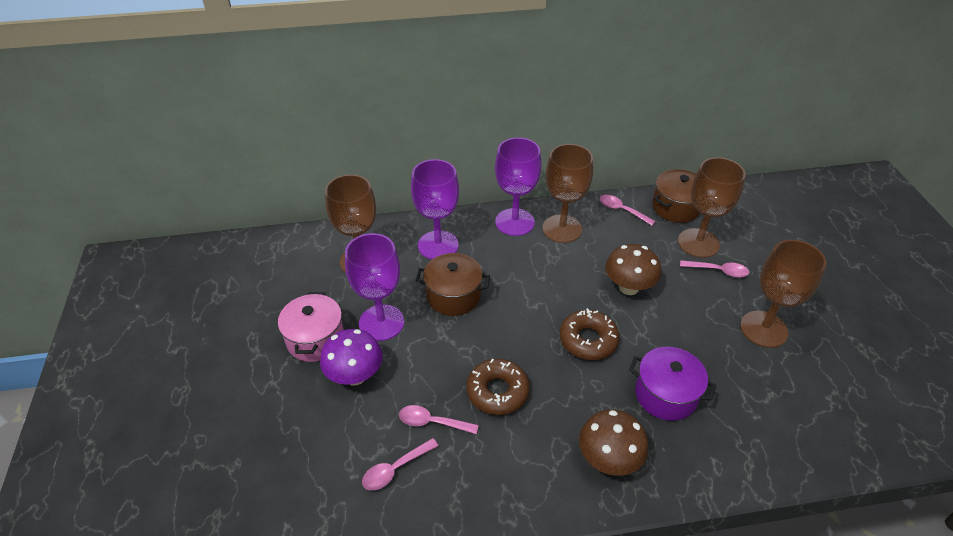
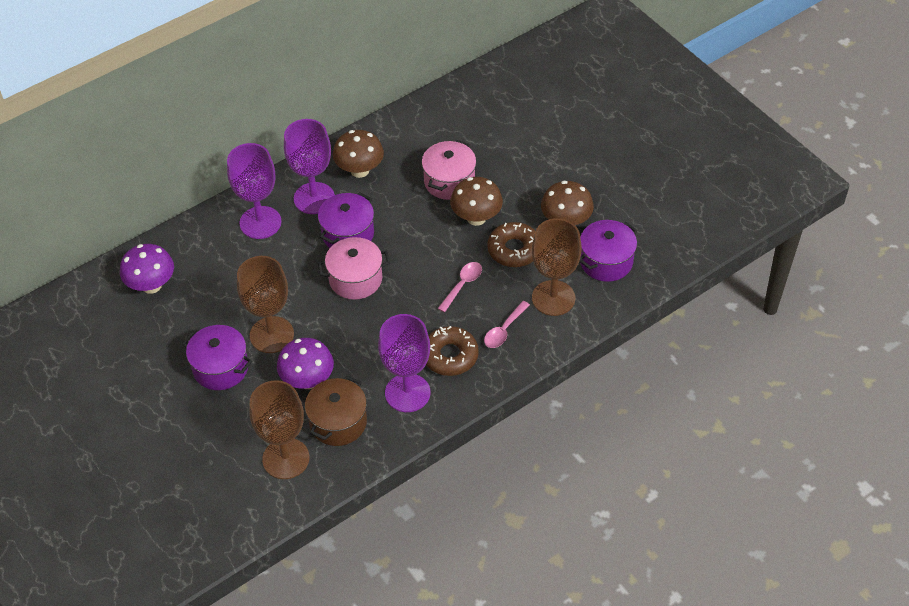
brown goblet: 4 -> 3
brown mushroom: 2 -> 3
brown pot: 2 -> 1
pink pot: 1 -> 2
pink spoon: 4 -> 2
purple mushroom: 1 -> 2
purple pot: 1 -> 3

